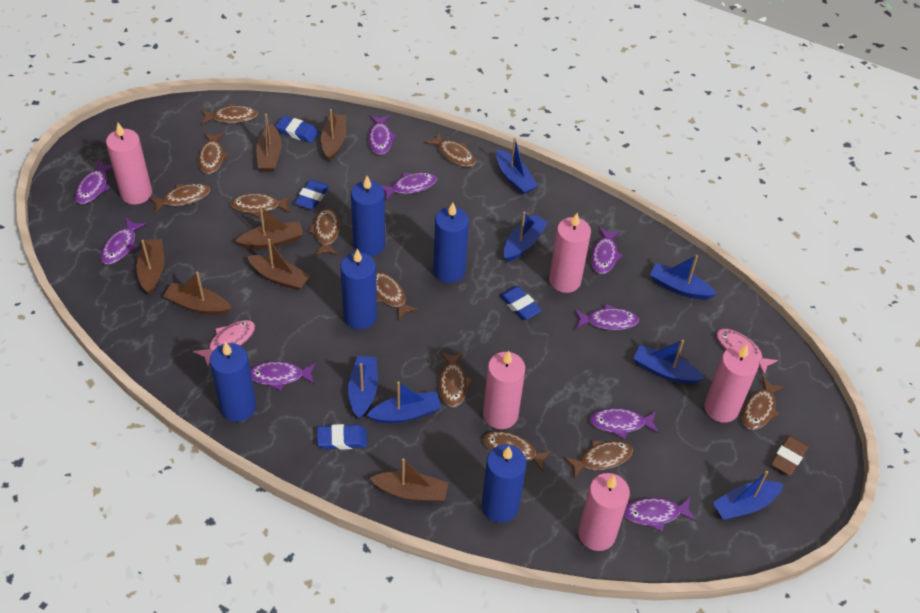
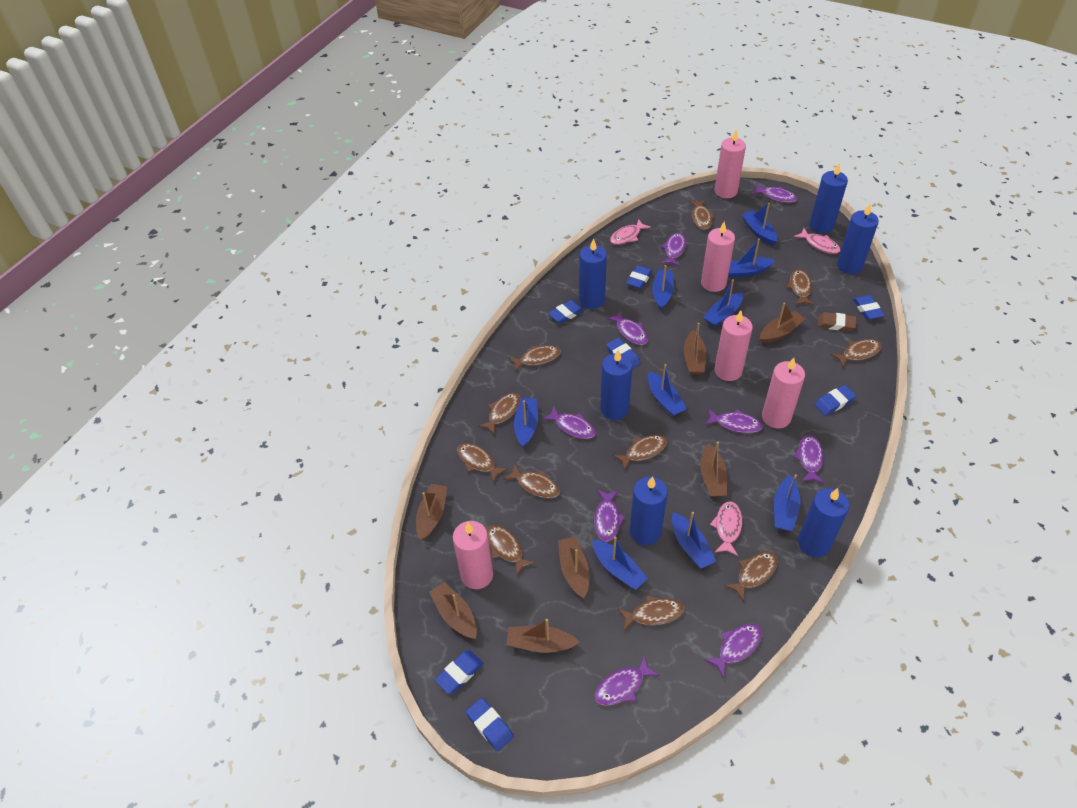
blue boat: 7 -> 9
blue candle: 5 -> 6
blue eraser: 4 -> 7
pink fish: 2 -> 3

